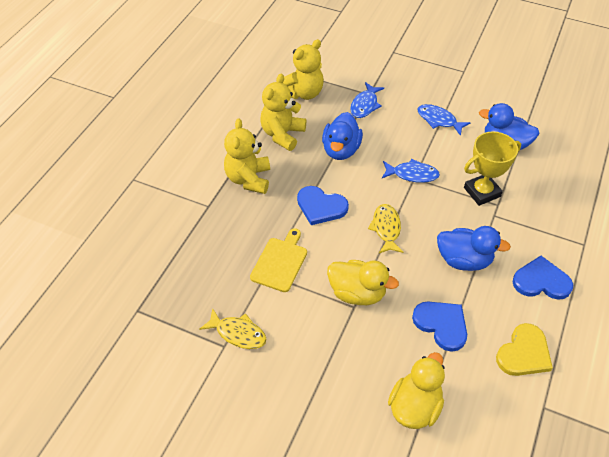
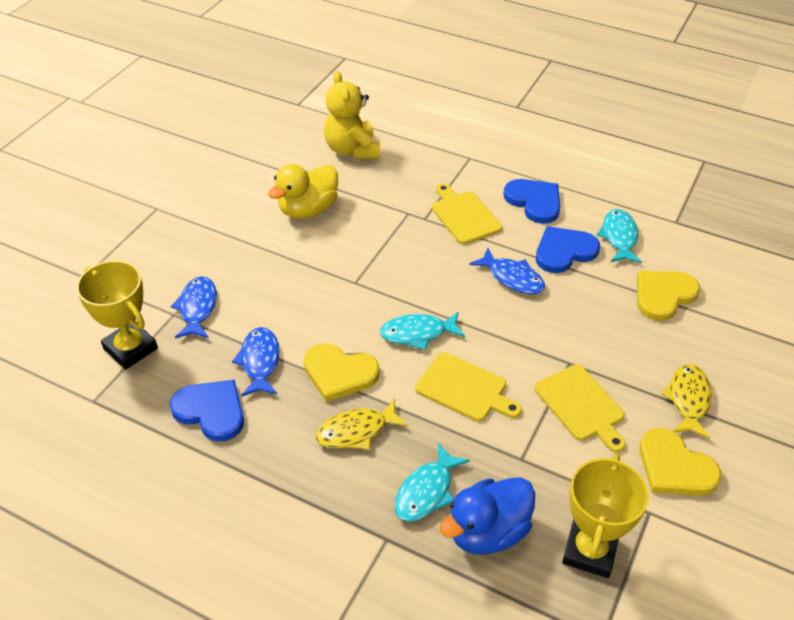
blue duck: 3 -> 1
turquoise fish: 0 -> 3
yellow cutting board: 1 -> 3
yellow duck: 2 -> 1
yellow heart: 1 -> 3
yellow teddy bear: 3 -> 1
yellow trophy: 1 -> 2

